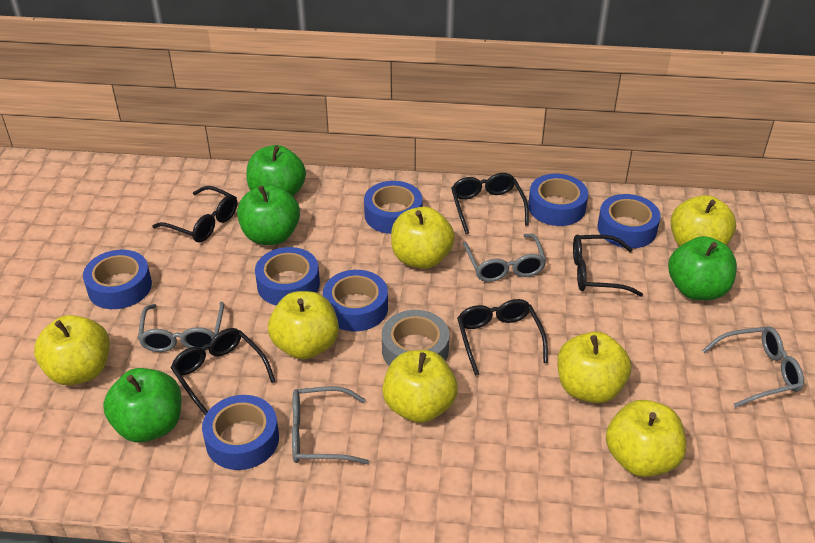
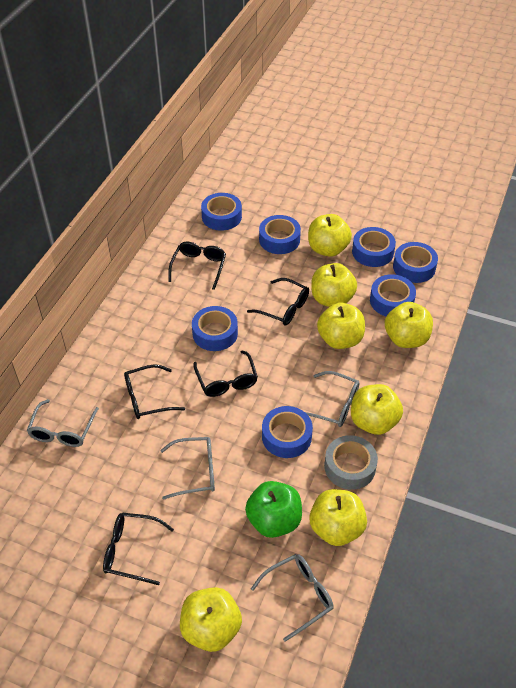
green apple: 4 -> 1

